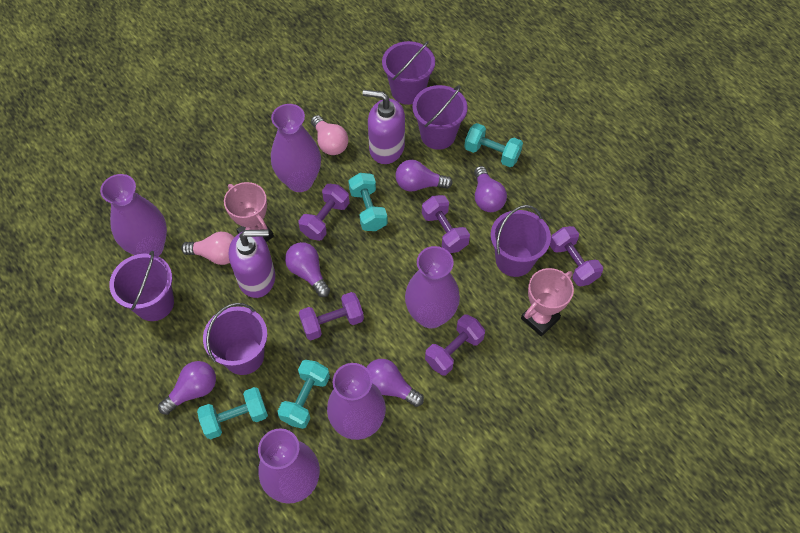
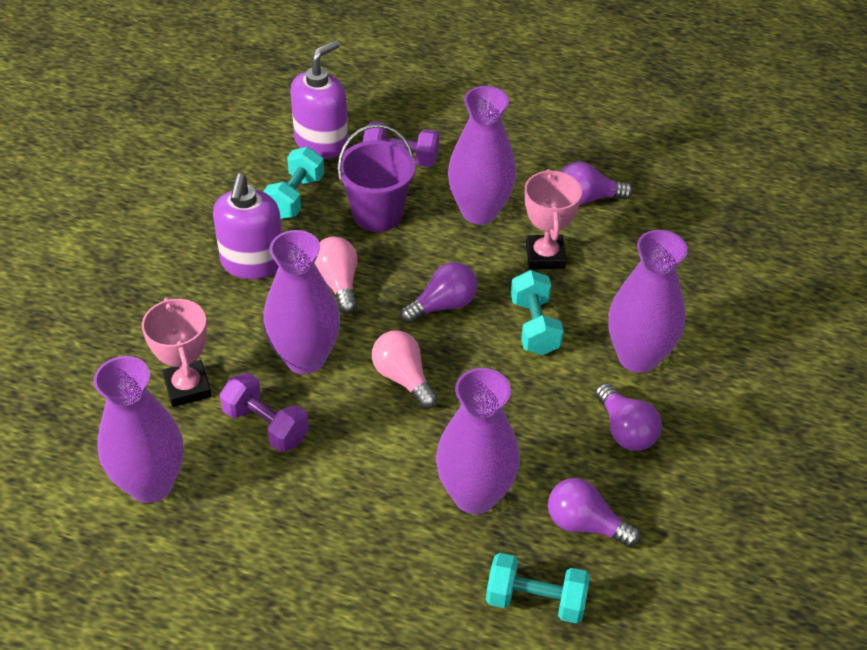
purple bucket: 5 -> 1
purple dumbbell: 5 -> 2
purple light bulb: 5 -> 4
turquoise dumbbell: 4 -> 3

